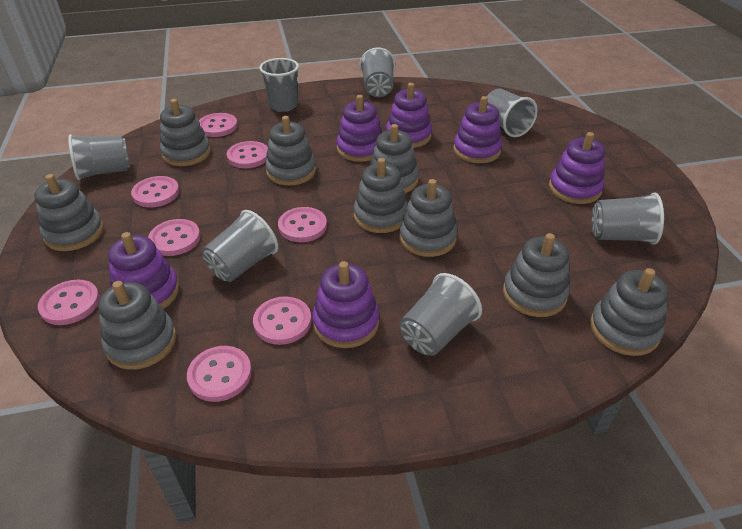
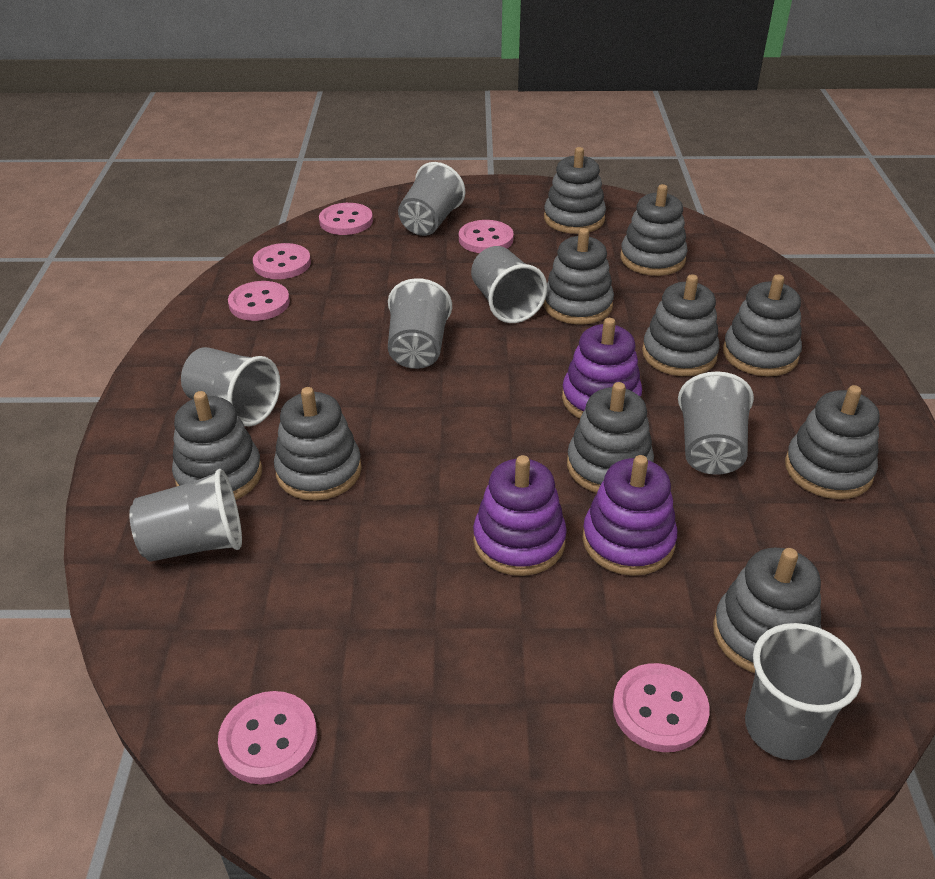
grey stacking toy: 9 -> 10
pink button: 8 -> 6
purple stacking toy: 6 -> 3

